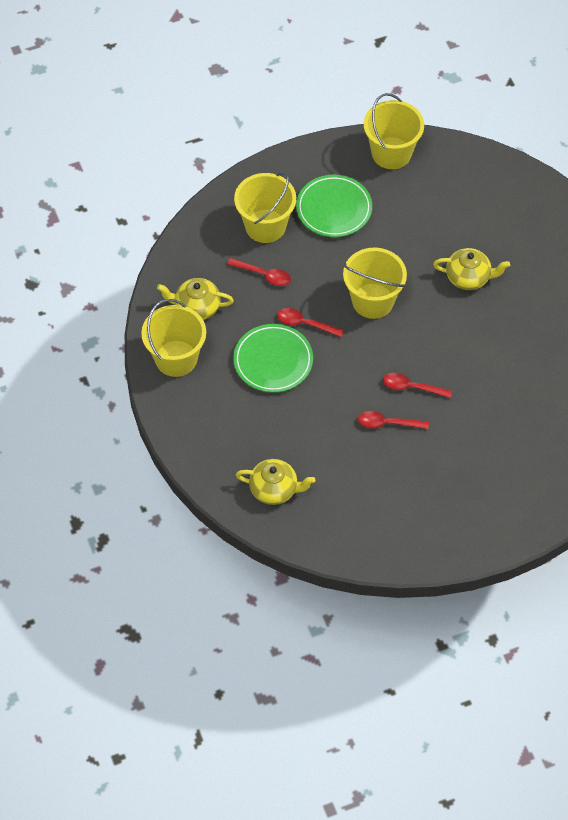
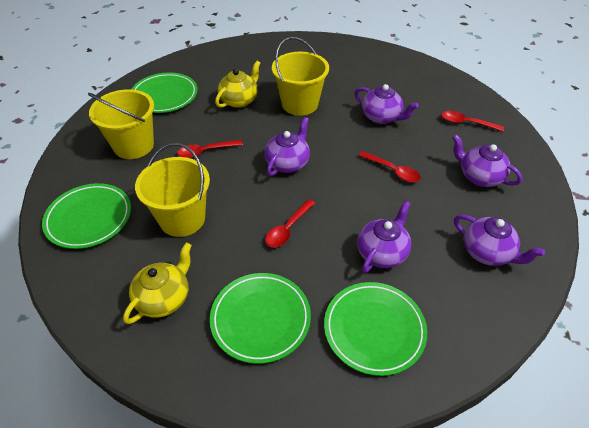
green plate: 2 -> 4
purple teapot: 0 -> 5
yellow bucket: 4 -> 3
yellow teapot: 3 -> 2

